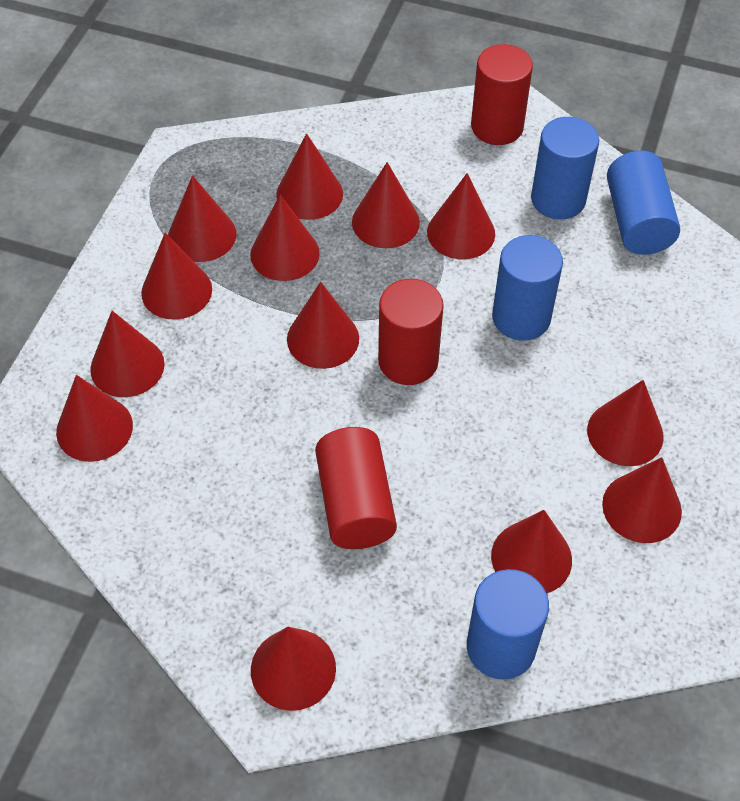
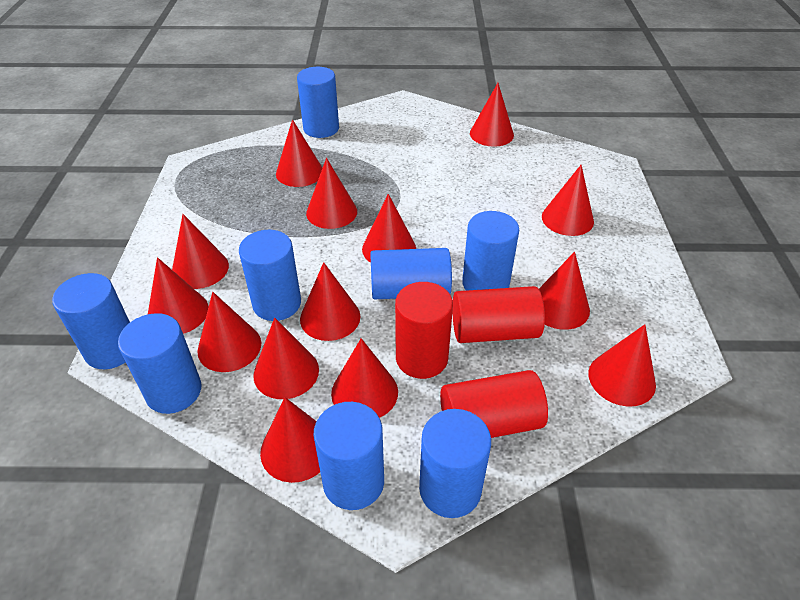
blue cylinder: 4 -> 8
red cone: 13 -> 14

